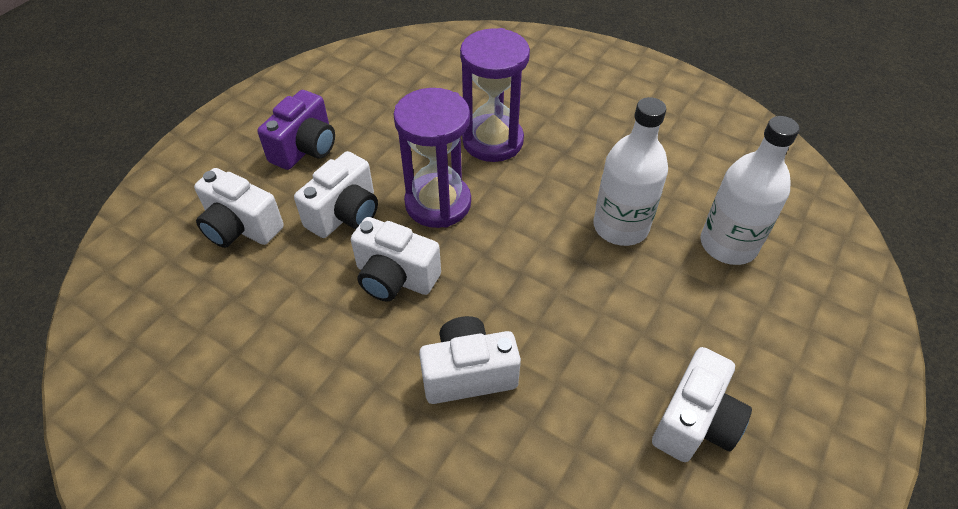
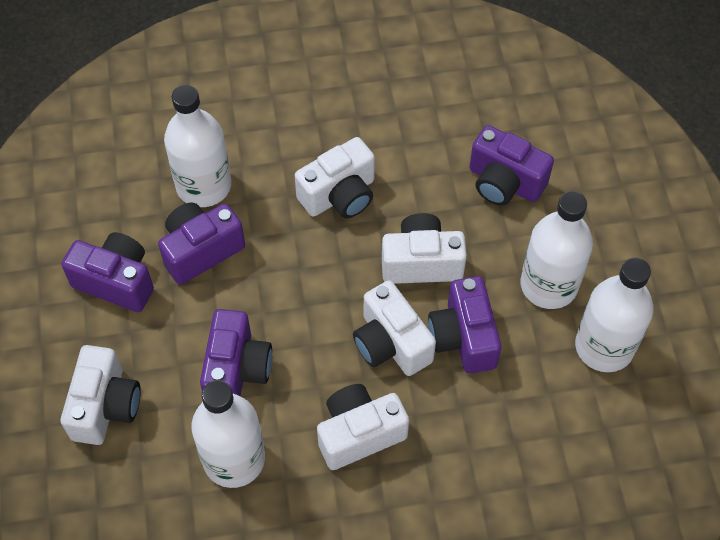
purple camera: 1 -> 5
purple hourglass: 2 -> 0
white bottle: 2 -> 4

